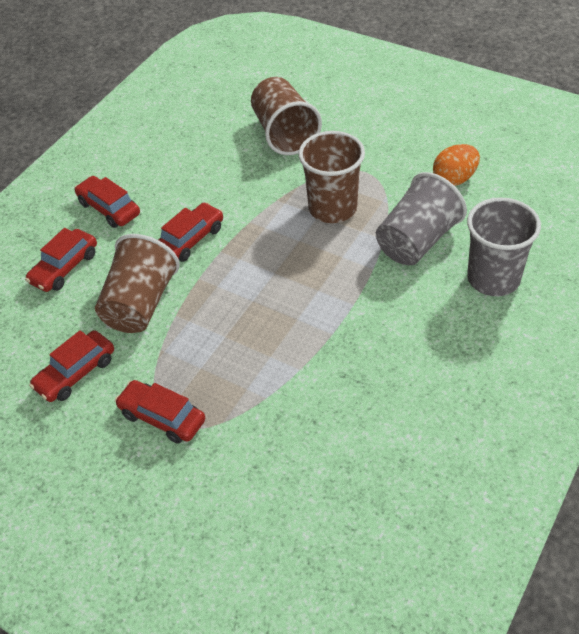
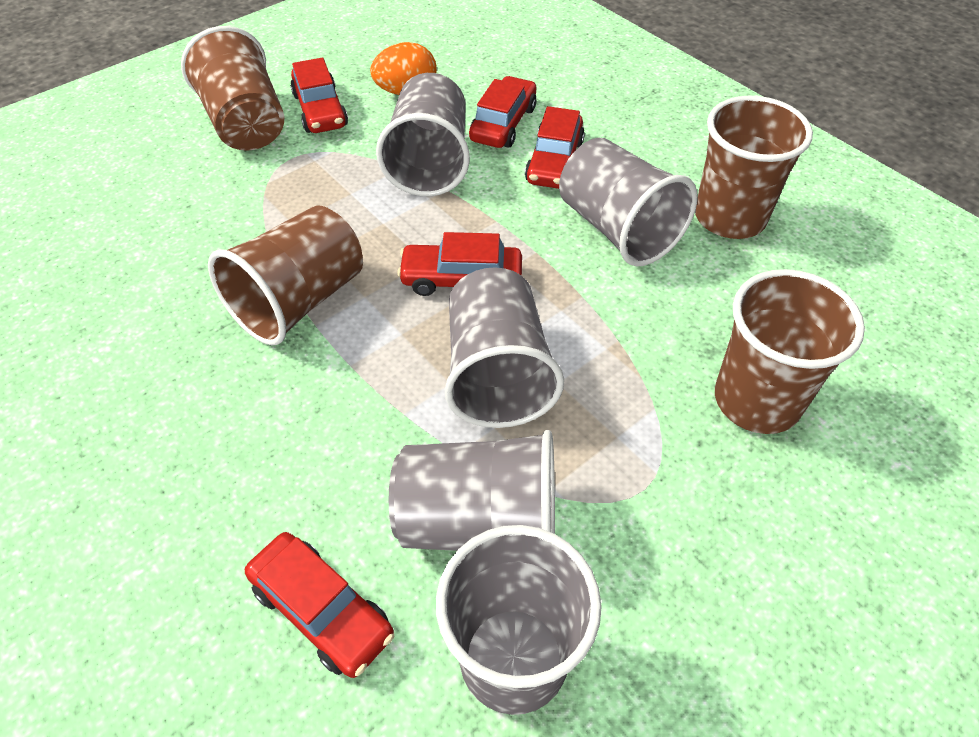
brown cup: 3 -> 4
grey cup: 2 -> 5

